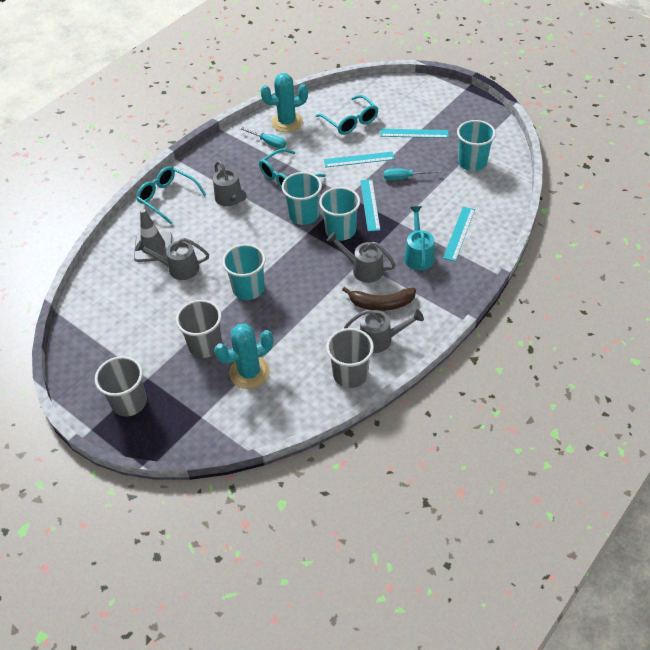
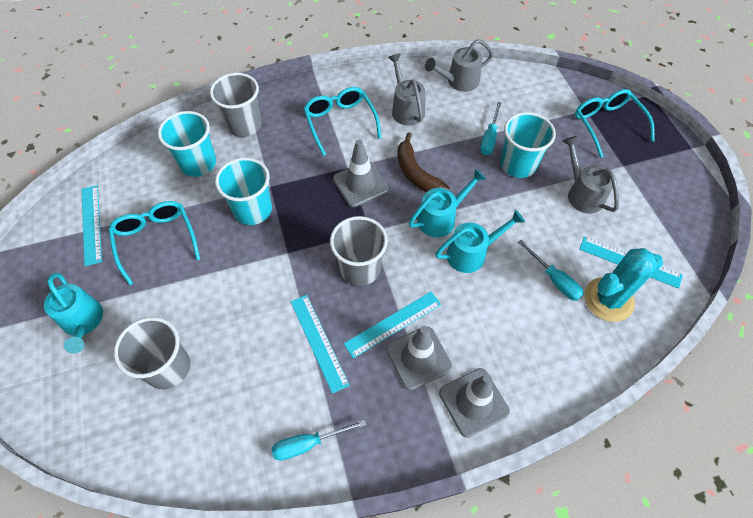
grey traffic cone: 1 -> 3
grey watering can: 4 -> 3
turquoise cactus: 2 -> 1
turquoise cup: 4 -> 3
turquoise screwdriver: 2 -> 3
turquoise watering can: 1 -> 3

